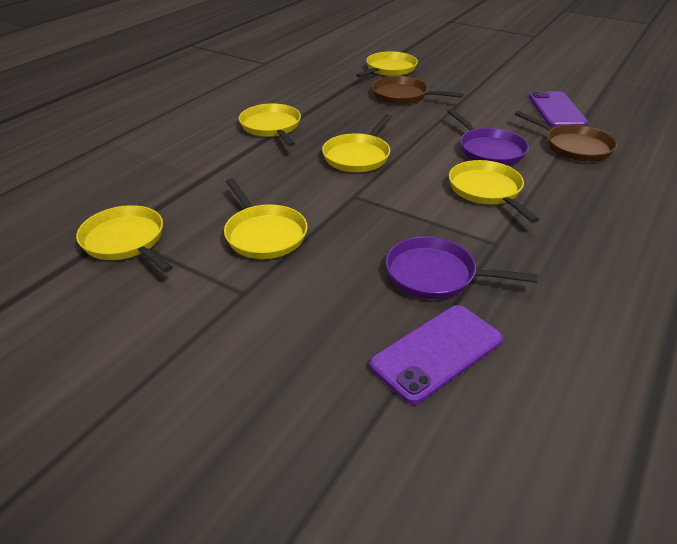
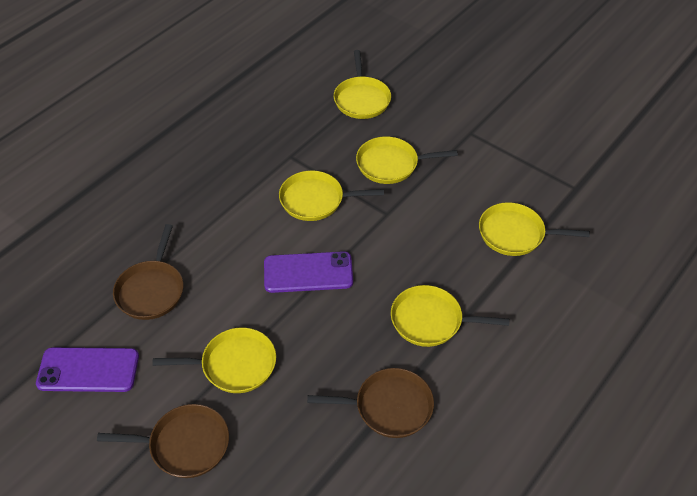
brown pan: 2 -> 3
purple pan: 2 -> 0

